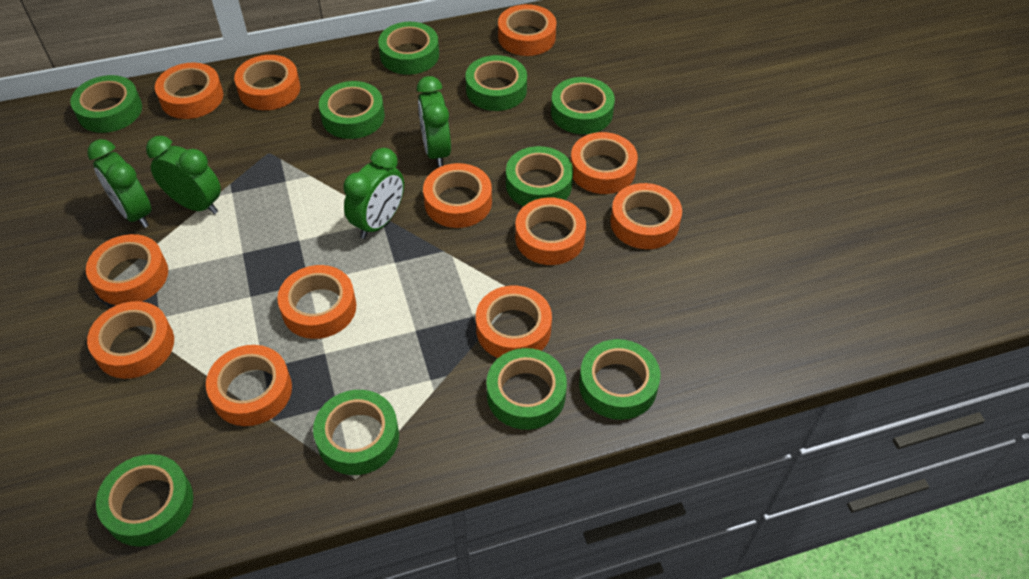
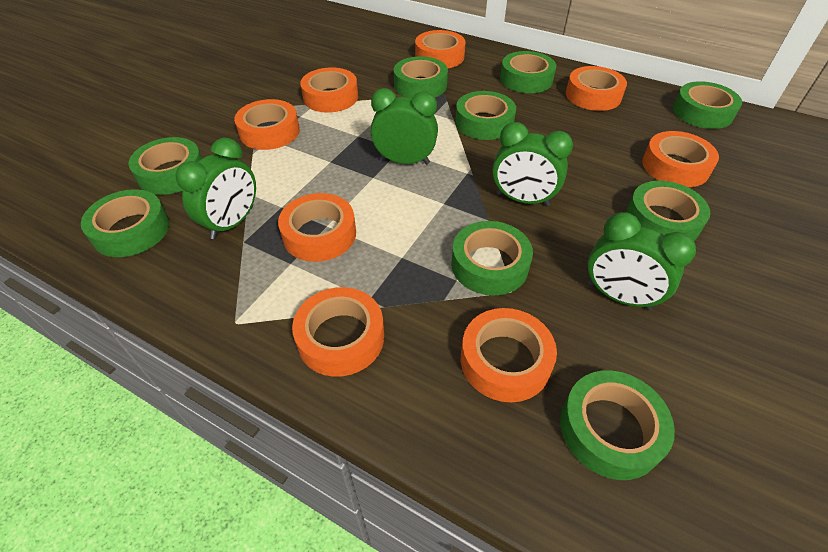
green tape: 10 -> 9
orange tape: 12 -> 8

